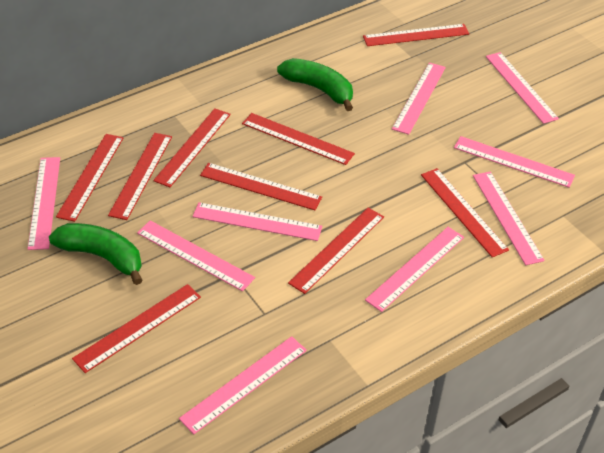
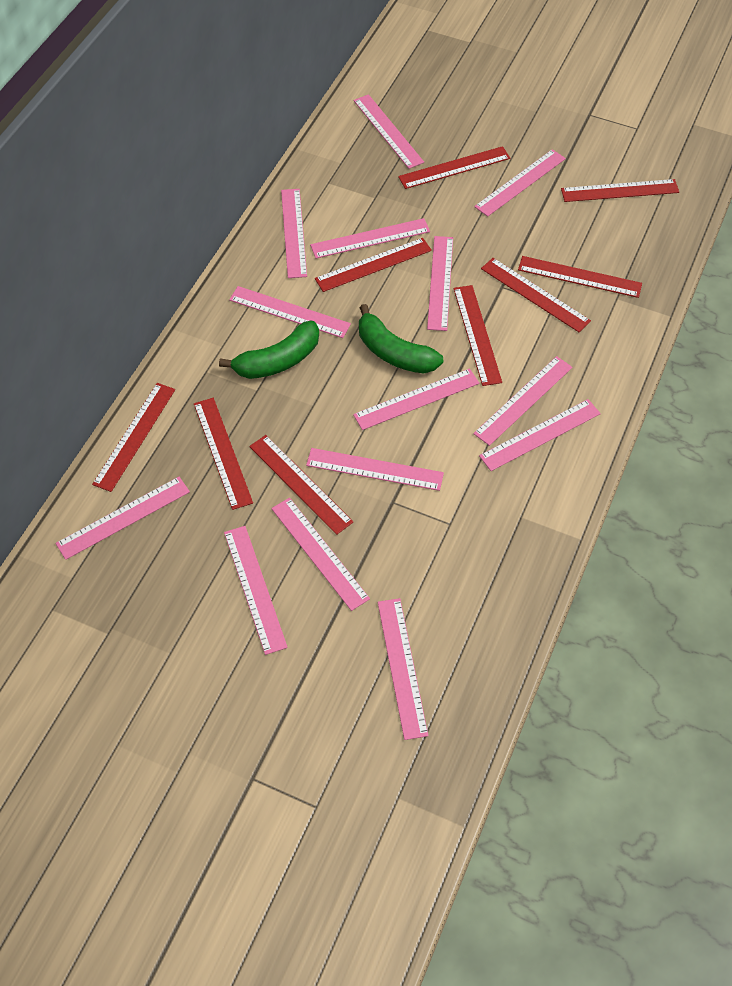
pink ruler: 9 -> 14

